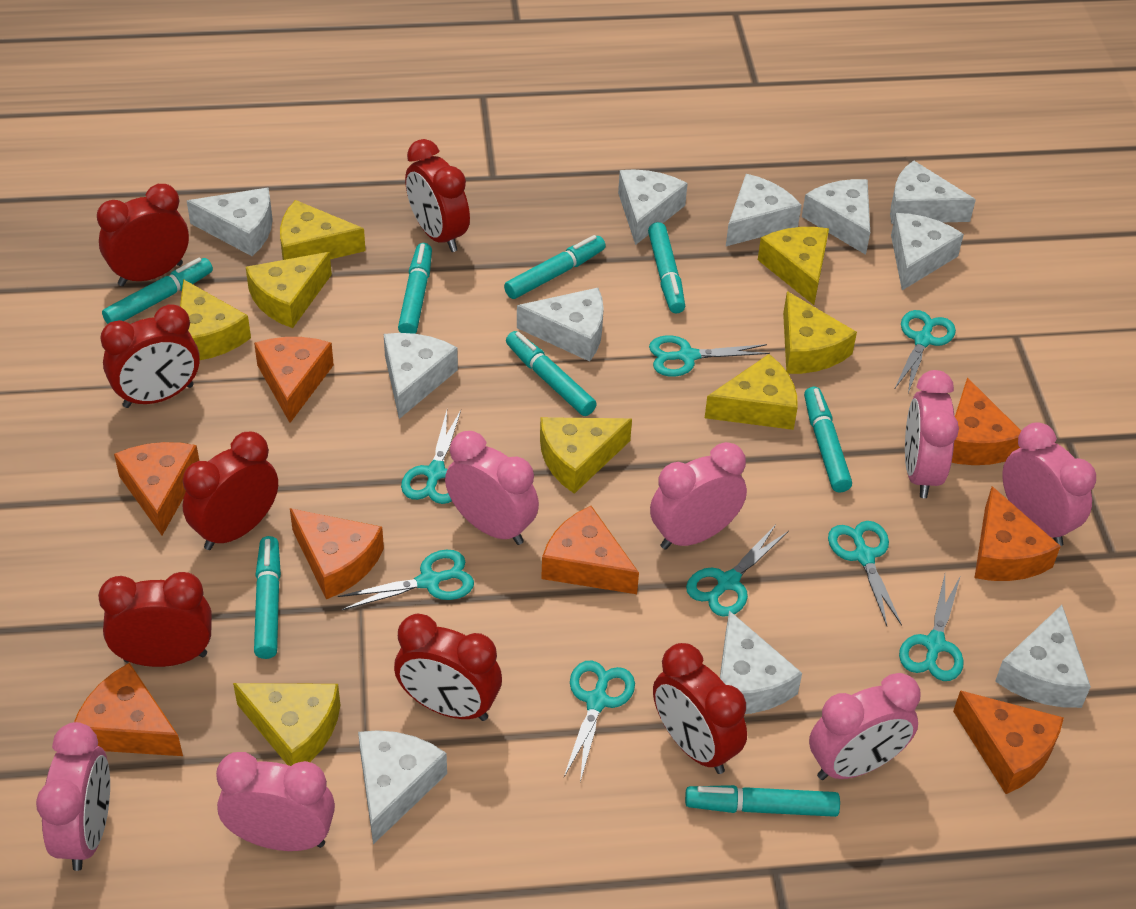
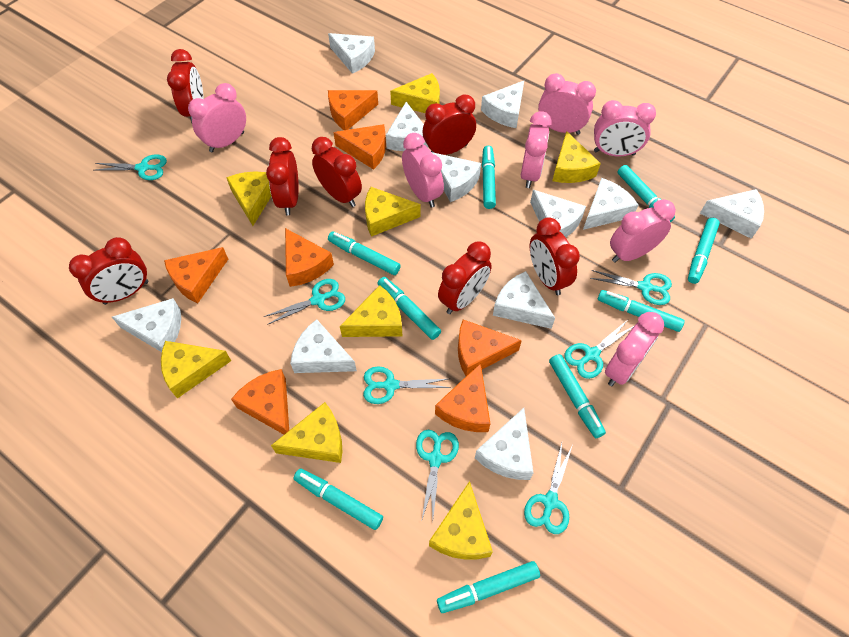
orange cheese: 8 -> 7
turquoise marker: 8 -> 9
turquoise scissors: 8 -> 7

